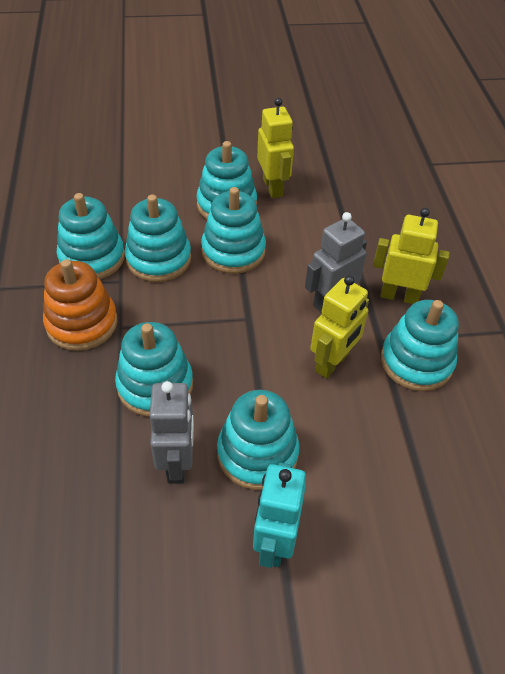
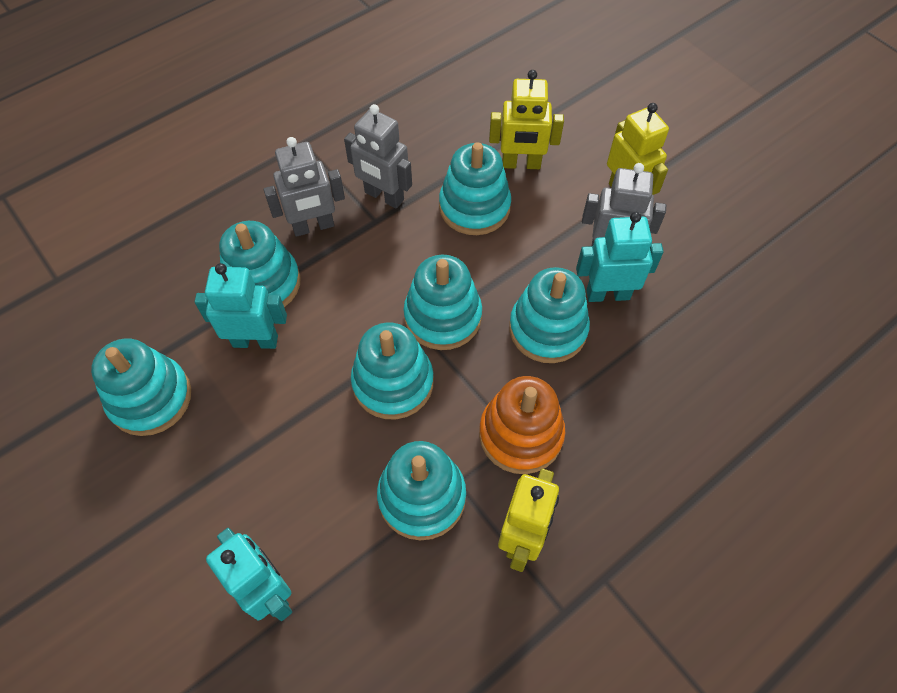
grey robot: 2 -> 3
turquoise robot: 1 -> 3

